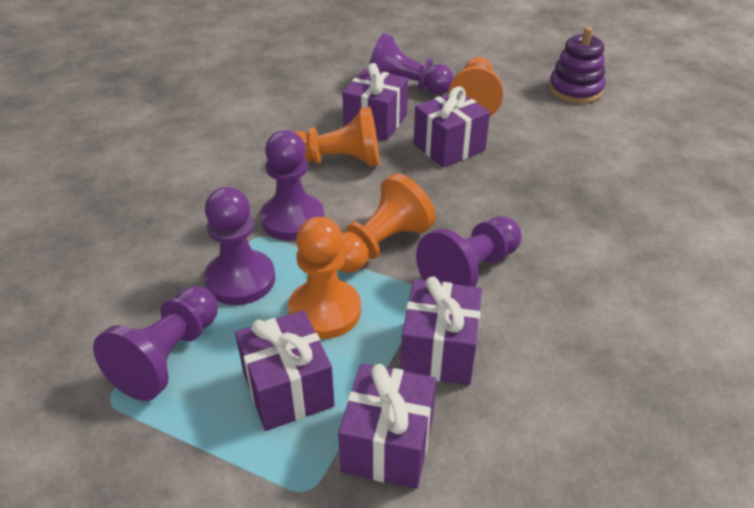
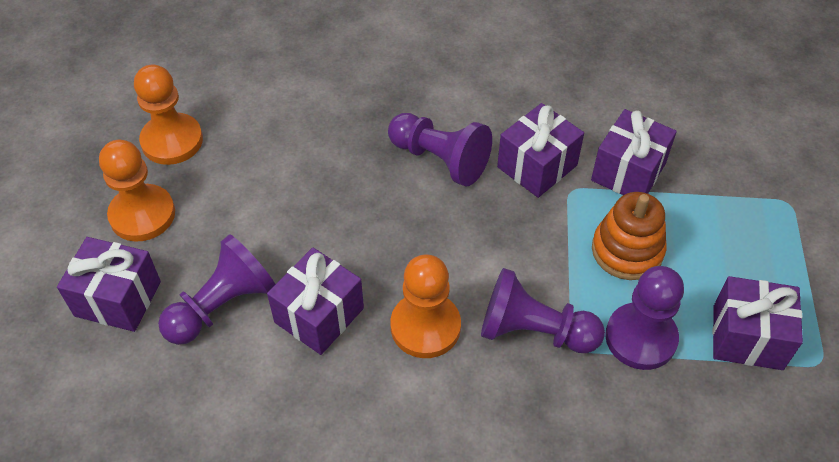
orange pawn: 4 -> 3
orange stacking toy: 0 -> 1
purple pawn: 5 -> 4
purple stacking toy: 1 -> 0

